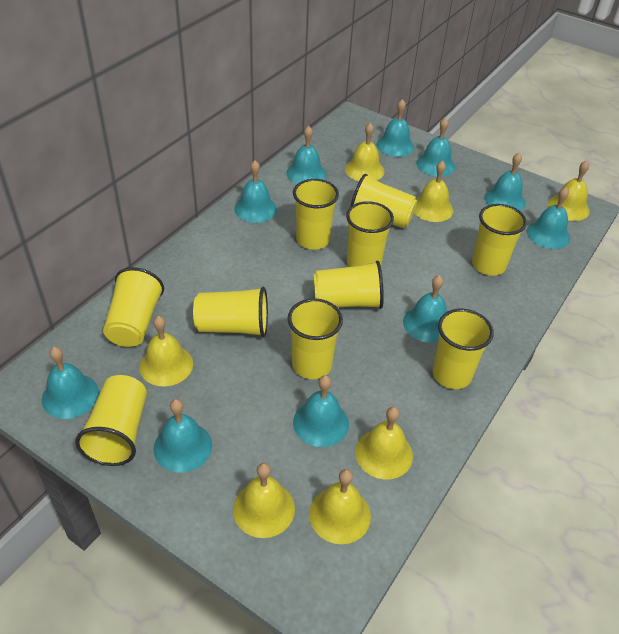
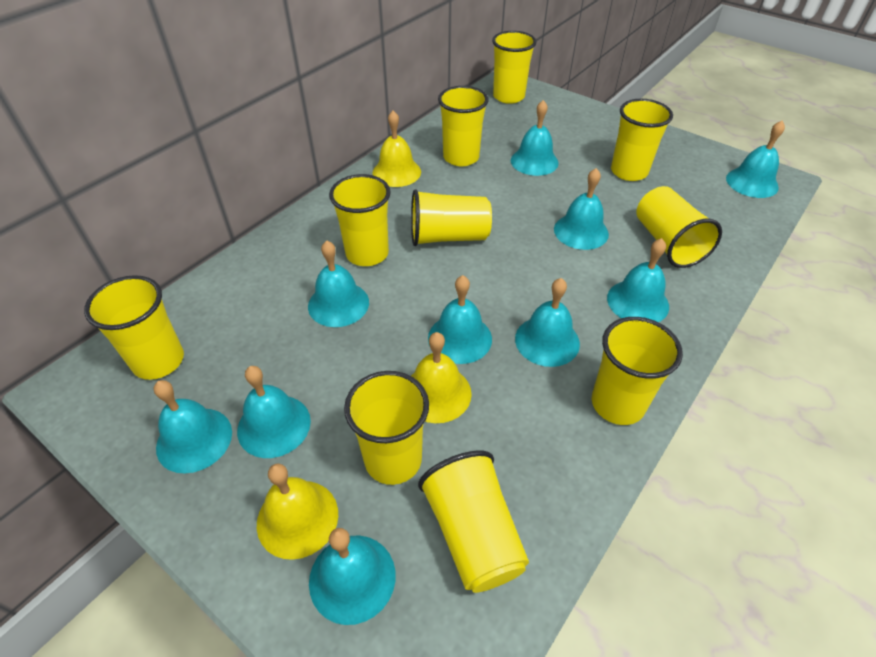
yellow bell: 7 -> 3

